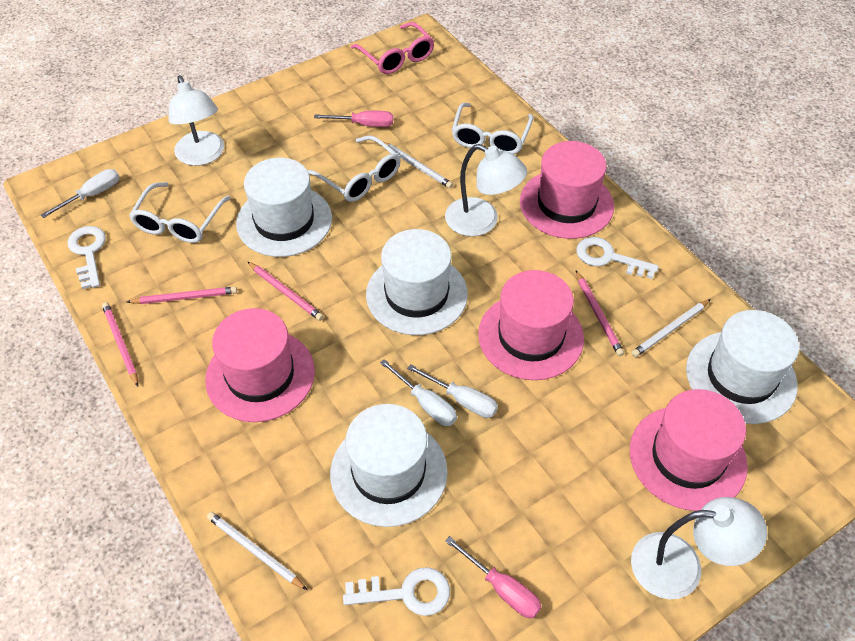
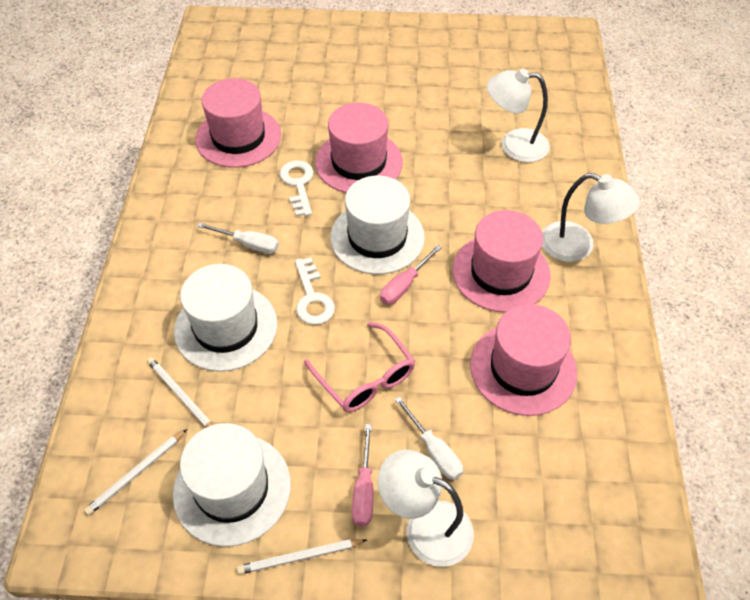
pink pencil: 4 -> 0
white glasses: 3 -> 0
white hat: 4 -> 3
white key: 3 -> 2
white screwdriver: 3 -> 2

